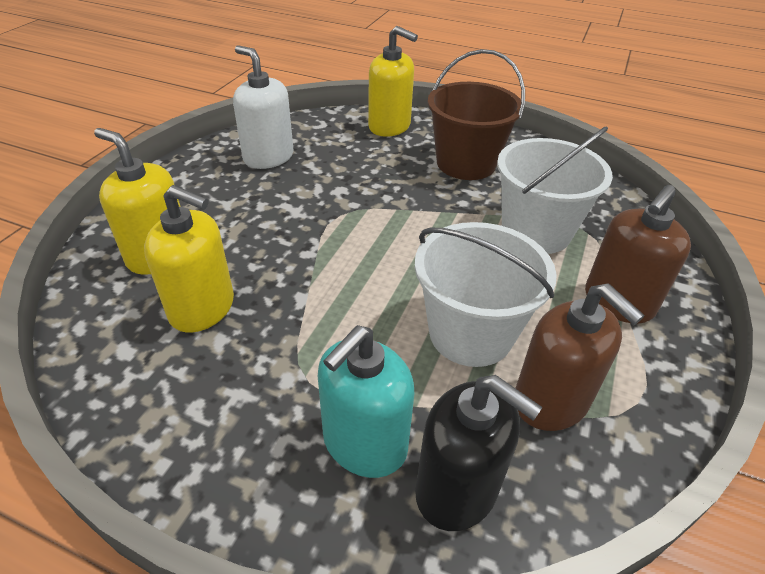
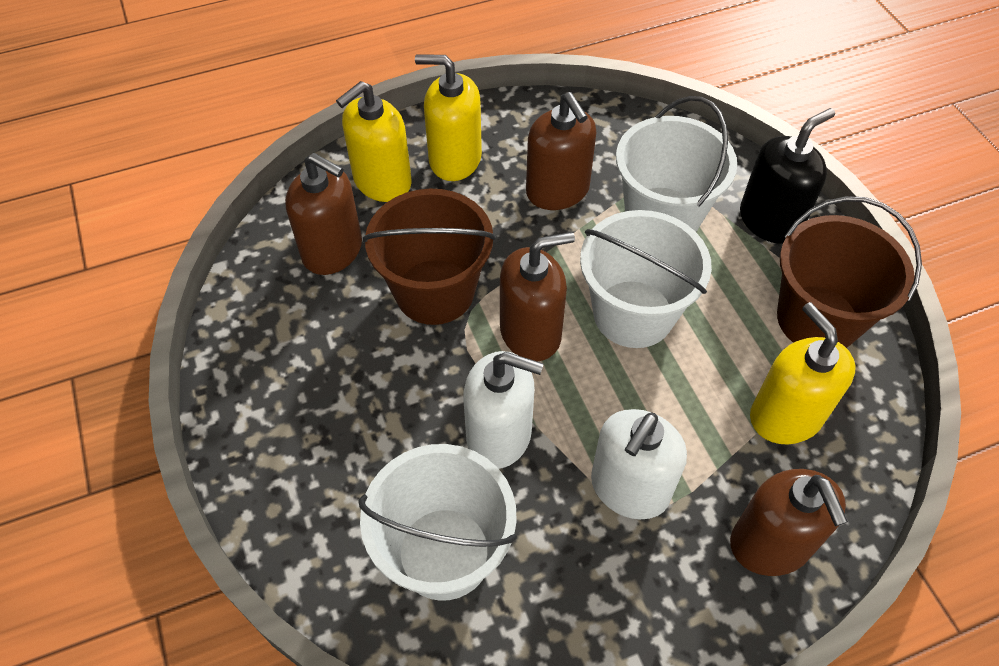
brown bucket: 1 -> 2
brown soap dispenser: 2 -> 4
turquoise soap dispenser: 1 -> 0
white bucket: 2 -> 3
white soap dispenser: 1 -> 2

